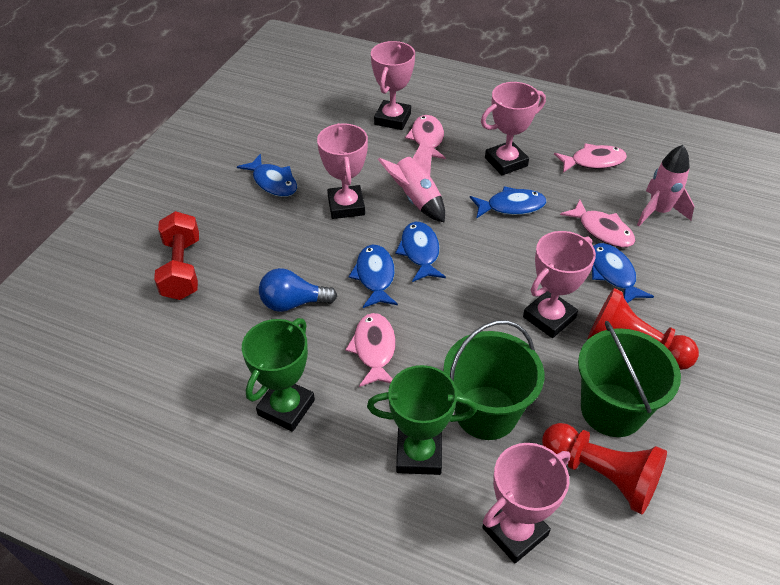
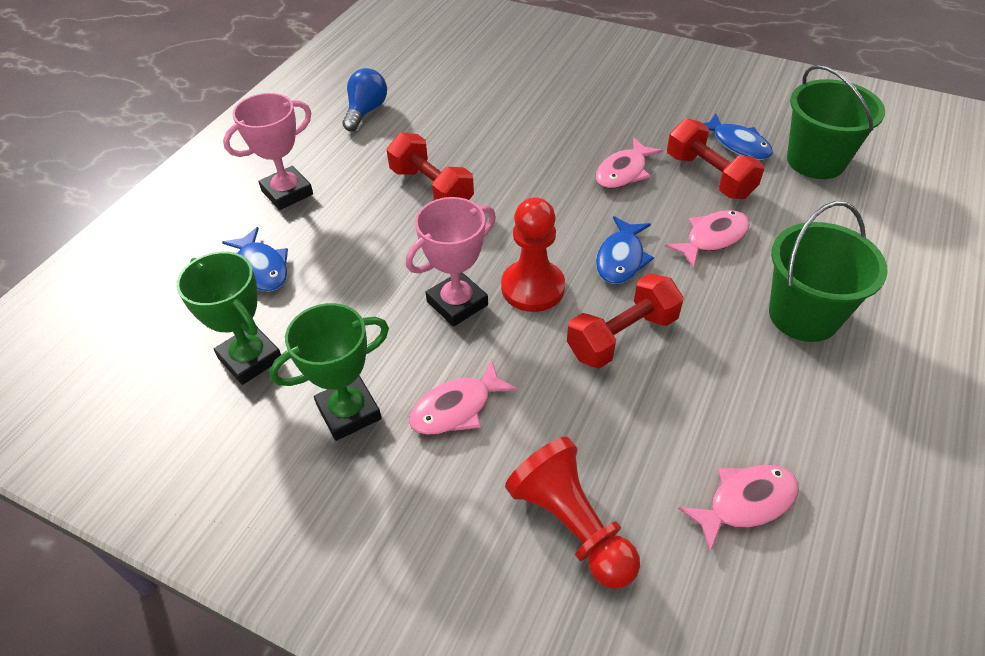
blue fish: 5 -> 3
pink rocket: 2 -> 0
pink trophy: 5 -> 2
red dumbbell: 1 -> 3

